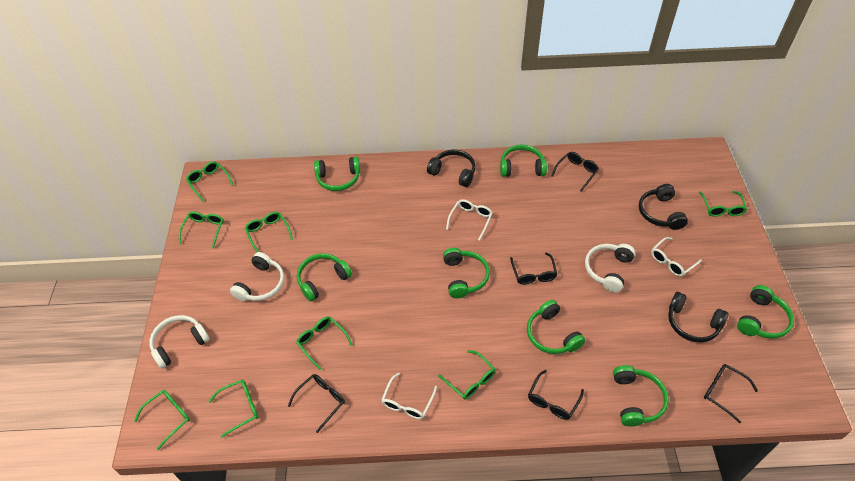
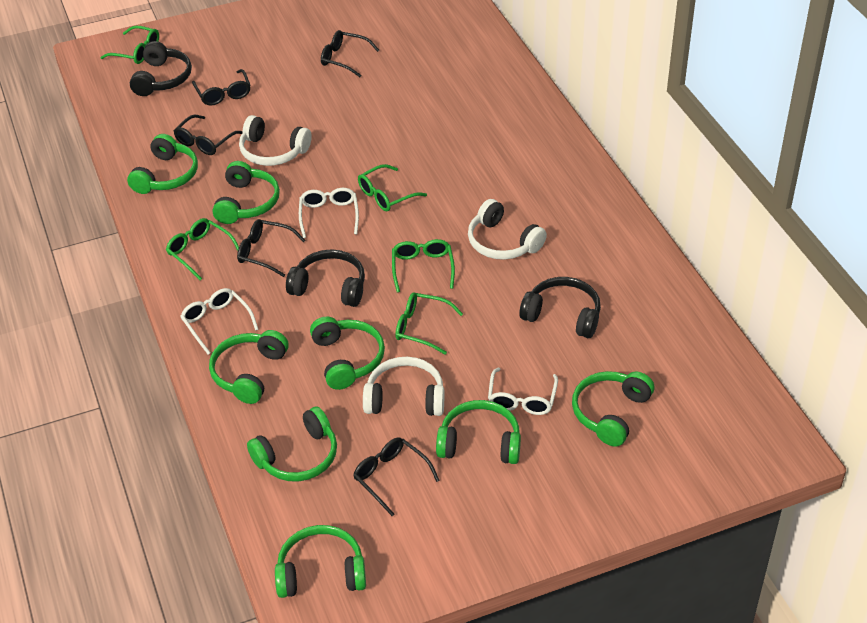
green glasses: 8 -> 5
green headphones: 7 -> 8

